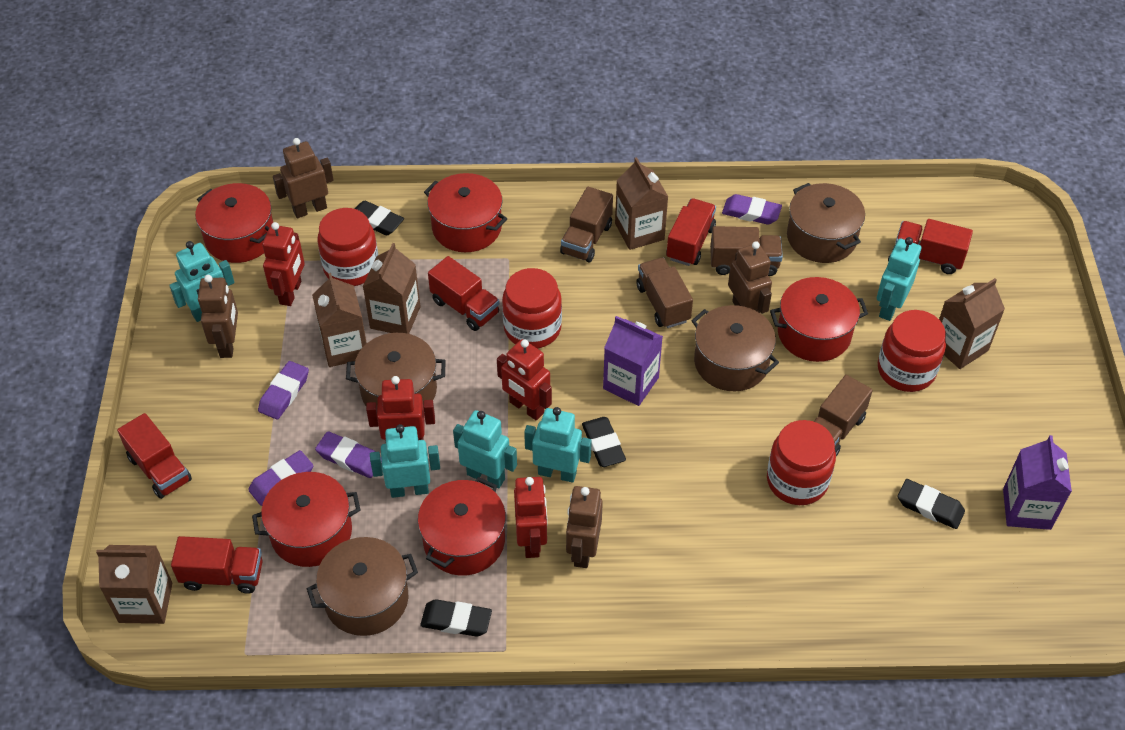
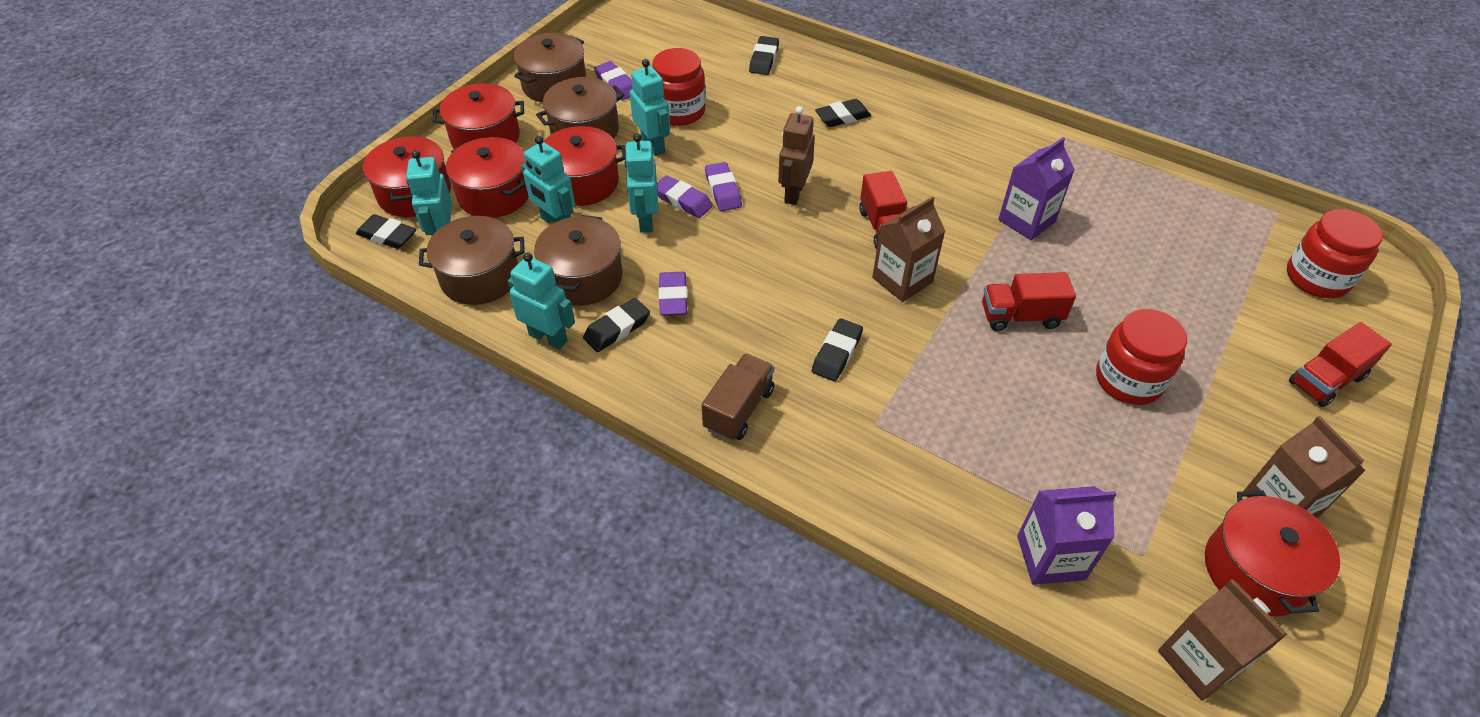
black eraser: 4 -> 5
brown carton: 5 -> 3
brown robot: 4 -> 1
brown truck: 4 -> 1
red jar: 4 -> 3
red robot: 4 -> 0
red truck: 5 -> 3

